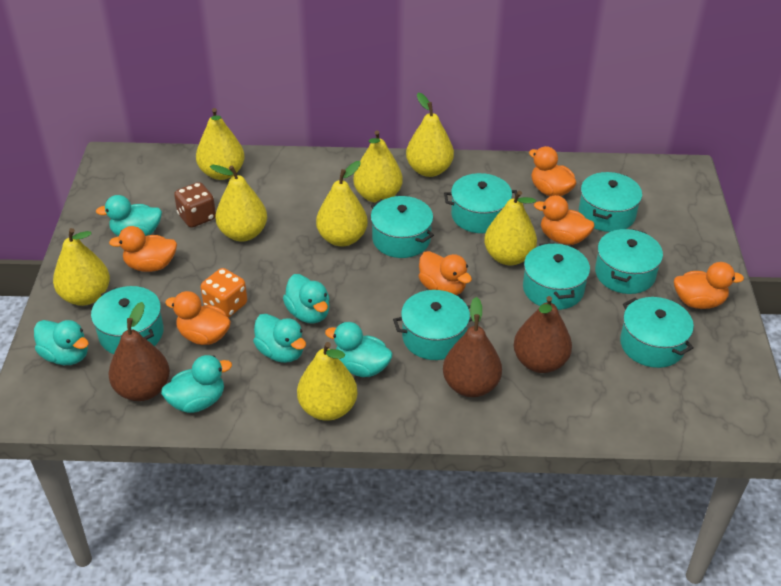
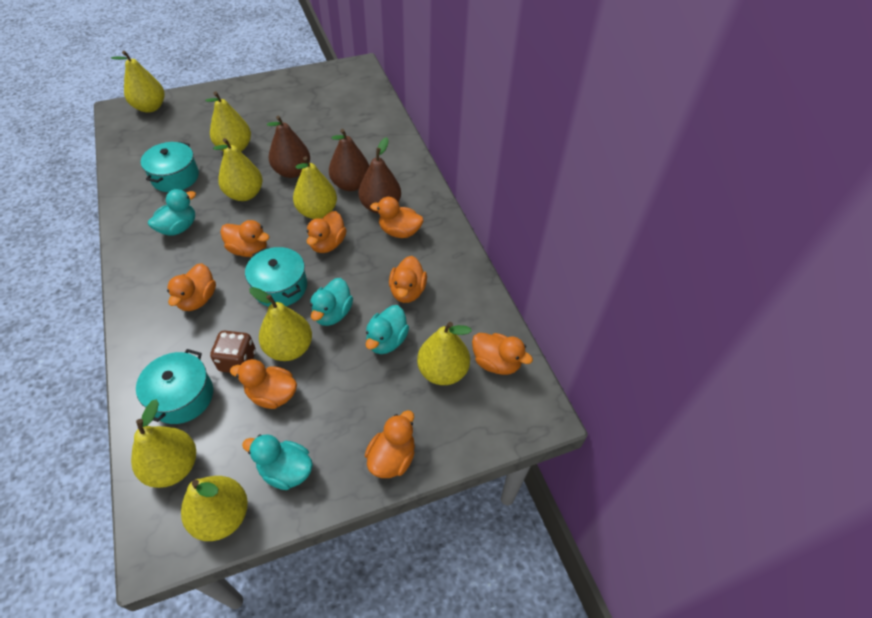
orange dice: 1 -> 0
orange duck: 6 -> 8
turquoise duck: 6 -> 4
turquoise pot: 8 -> 3

